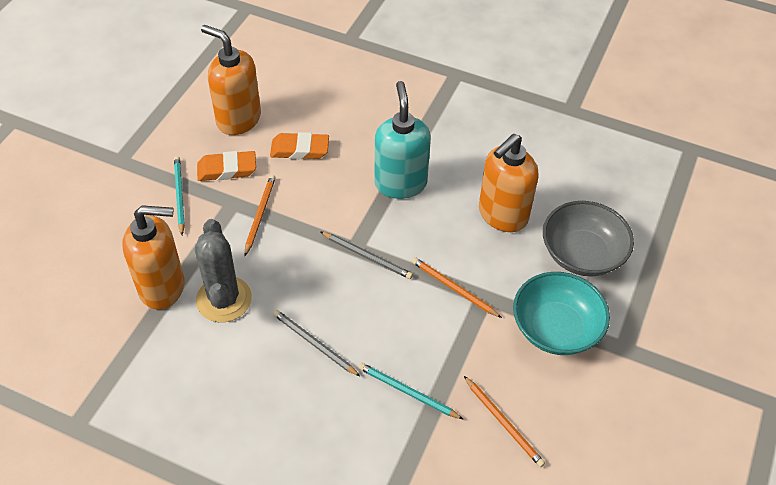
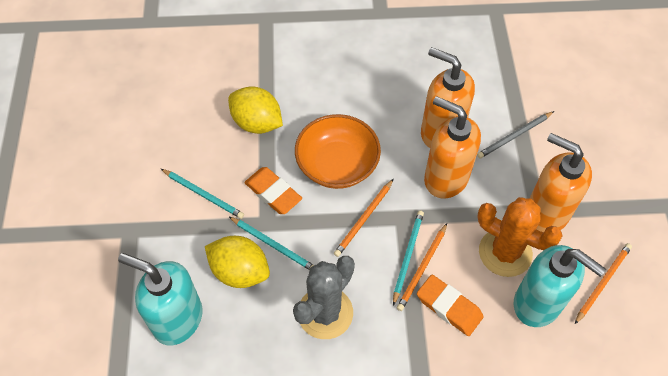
grey bowl: 1 -> 0
grey pencil: 2 -> 1
orange bowl: 0 -> 1
orange cactus: 0 -> 1
turquoise bowl: 1 -> 0
turquoise pencil: 2 -> 3
turquoise soap dispenser: 1 -> 2
yellow lemon: 0 -> 2

